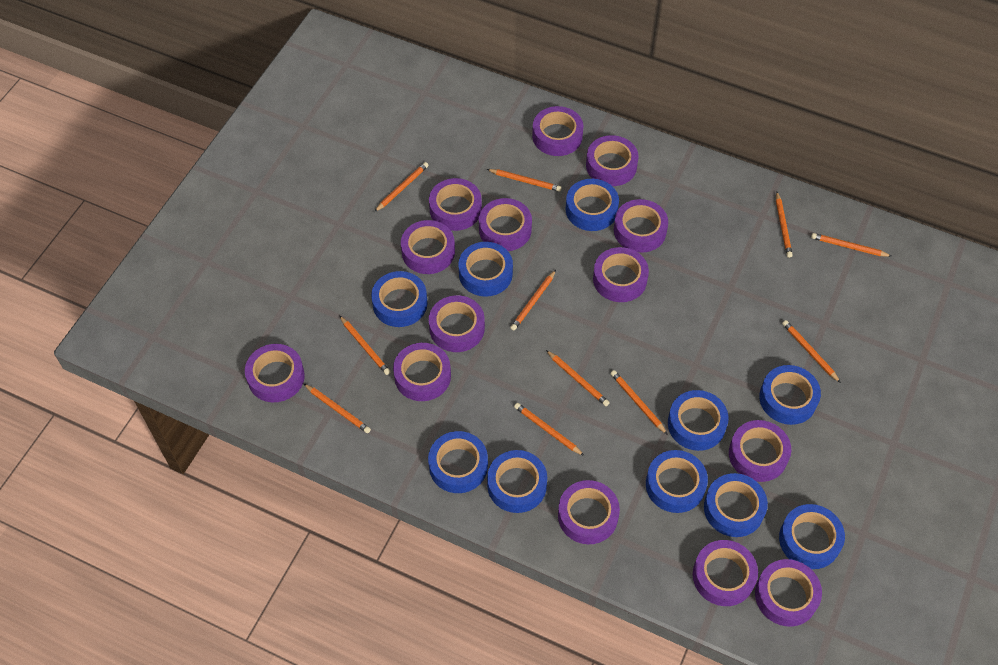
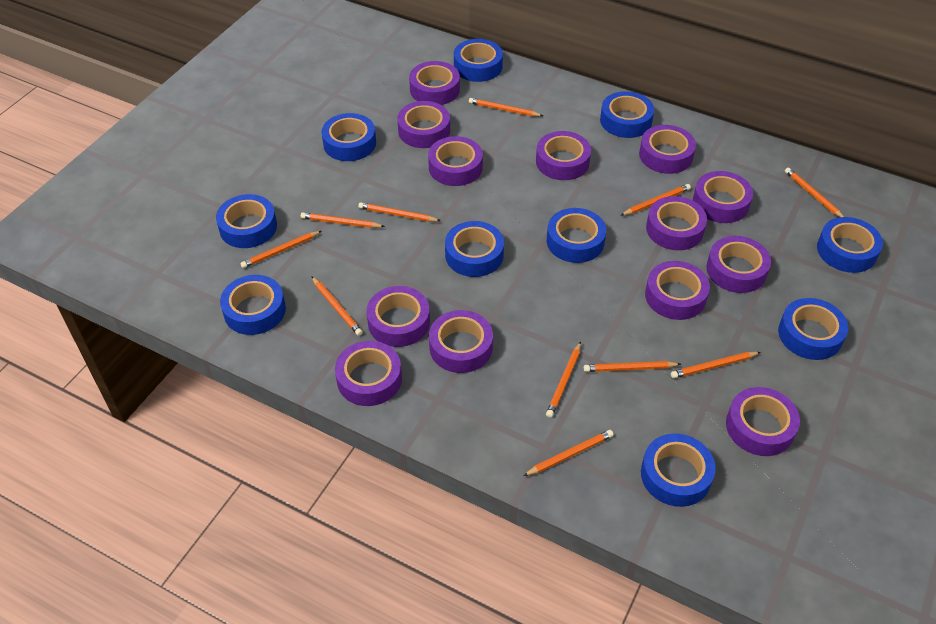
purple tape: 14 -> 13

